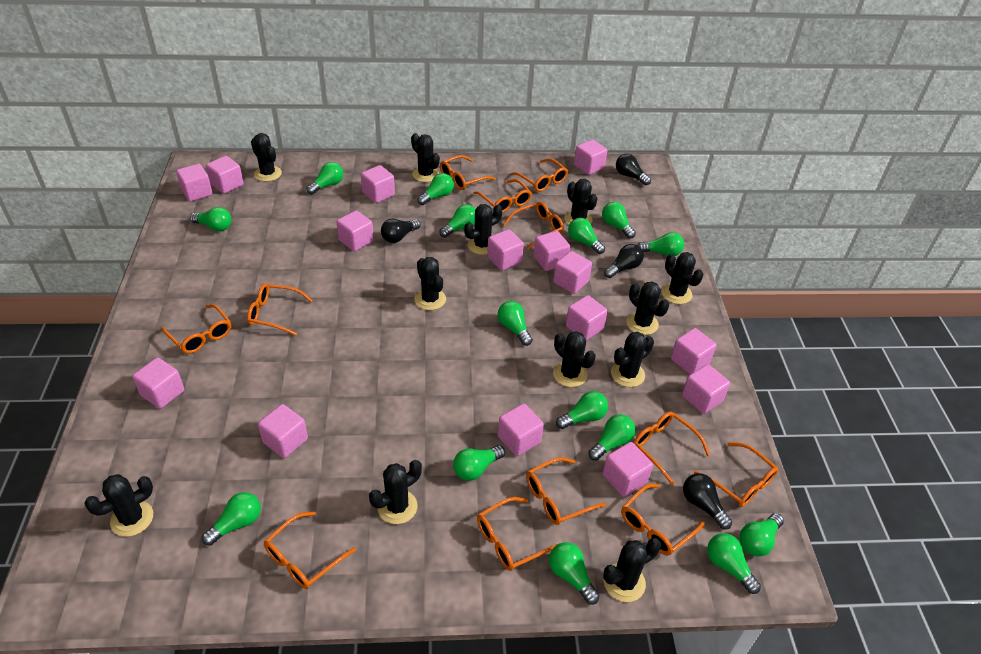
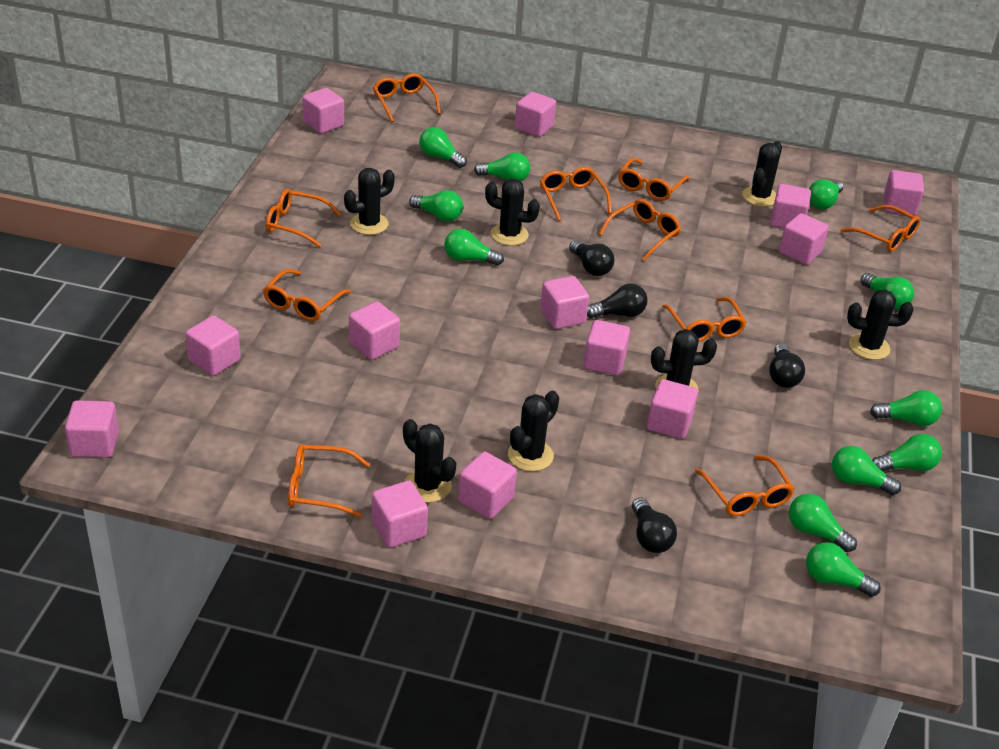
black cactus: 12 -> 7
green light bulb: 15 -> 11
orange glasses: 12 -> 10
pink cube: 15 -> 13

